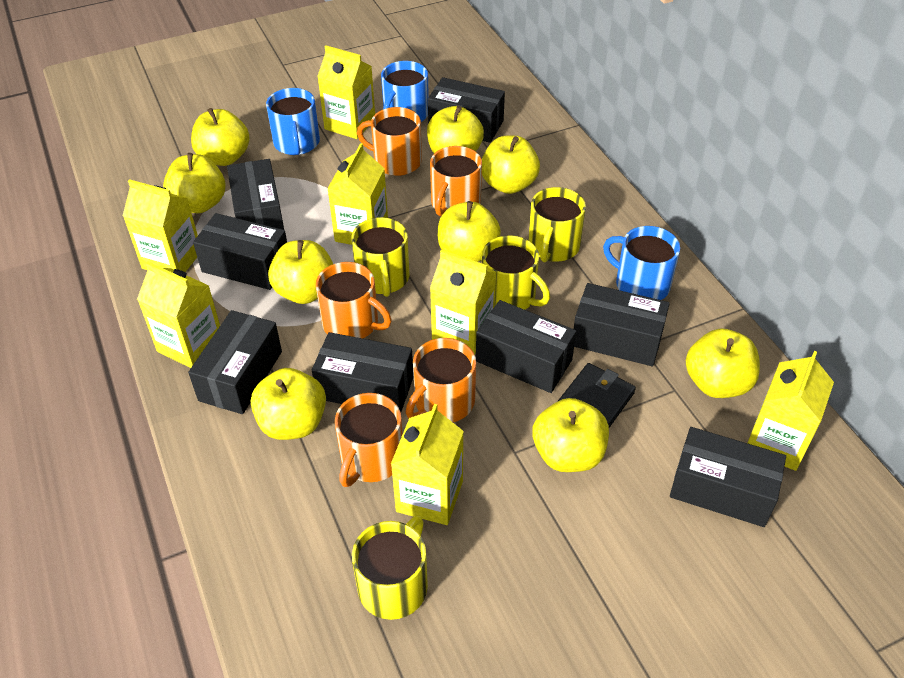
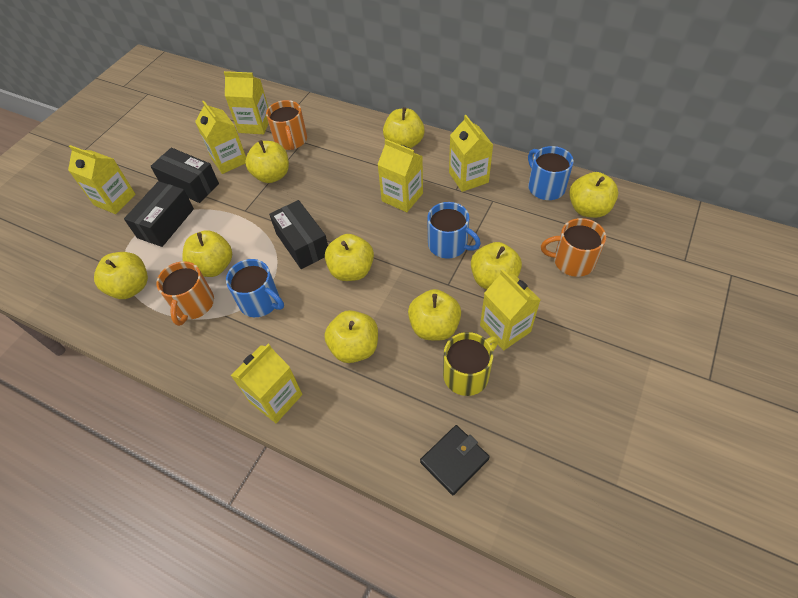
black box: 8 -> 3
orange mug: 5 -> 3
yellow mug: 4 -> 1

